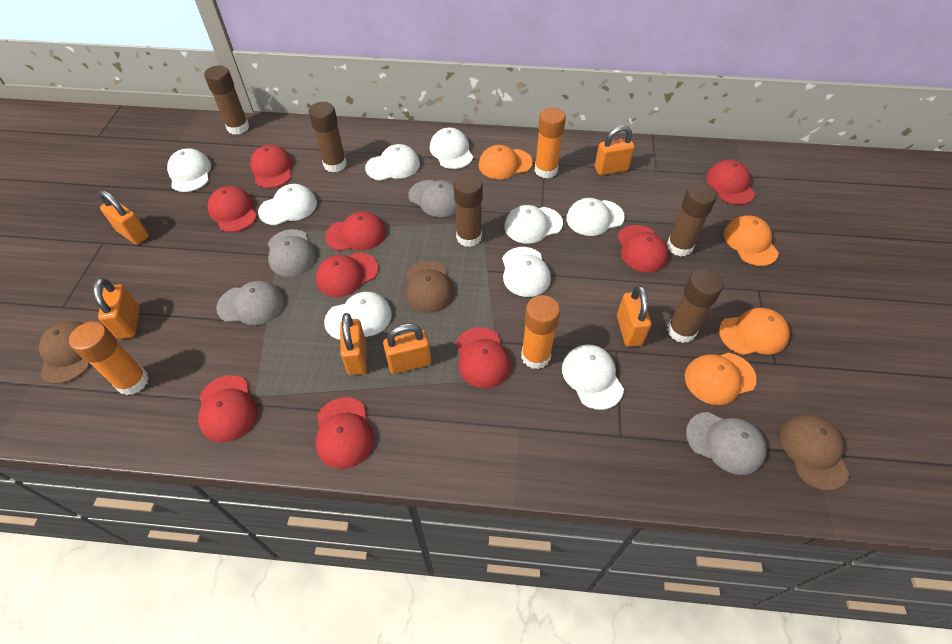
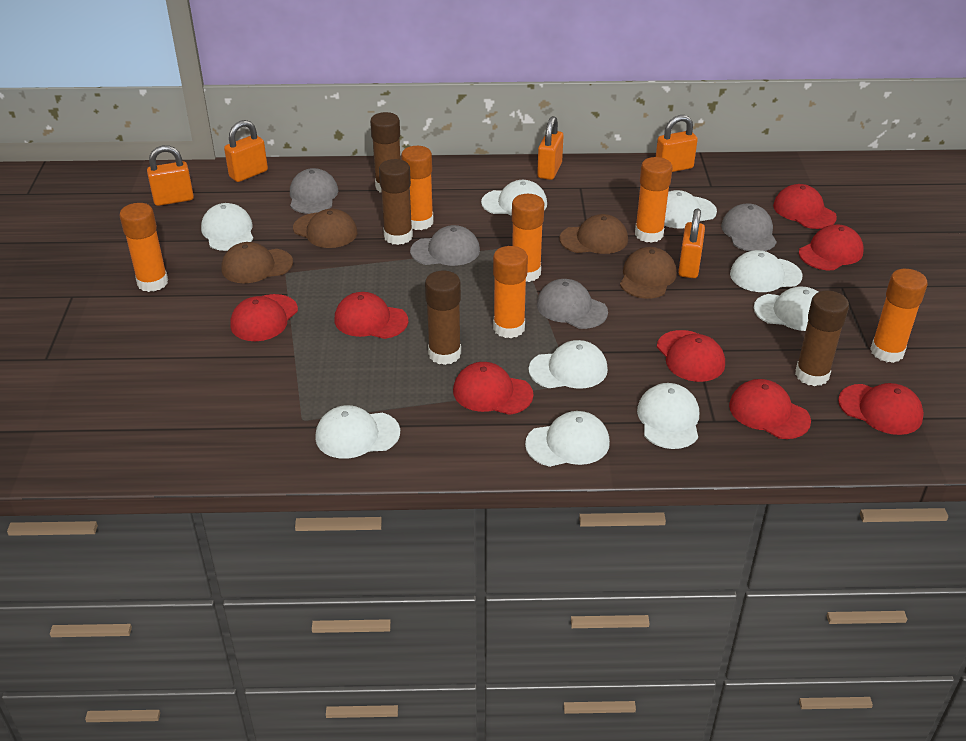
brown cap: 3 -> 4
brown glue stick: 5 -> 4
orange cap: 4 -> 0
orange glue stick: 3 -> 6
orange padlock: 6 -> 5
red cap: 9 -> 8

